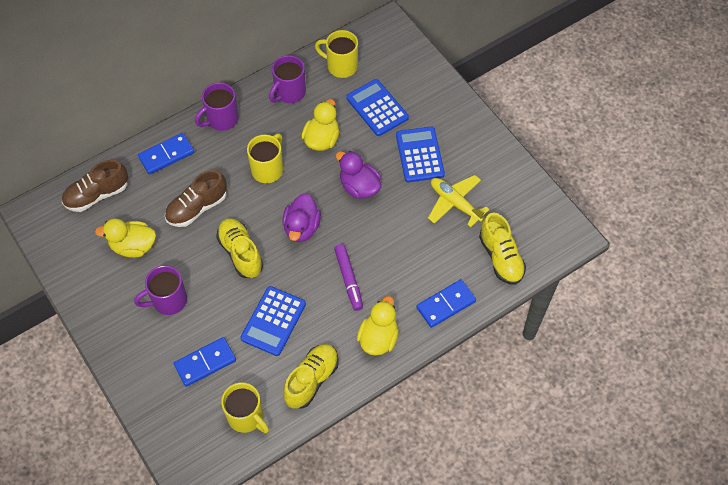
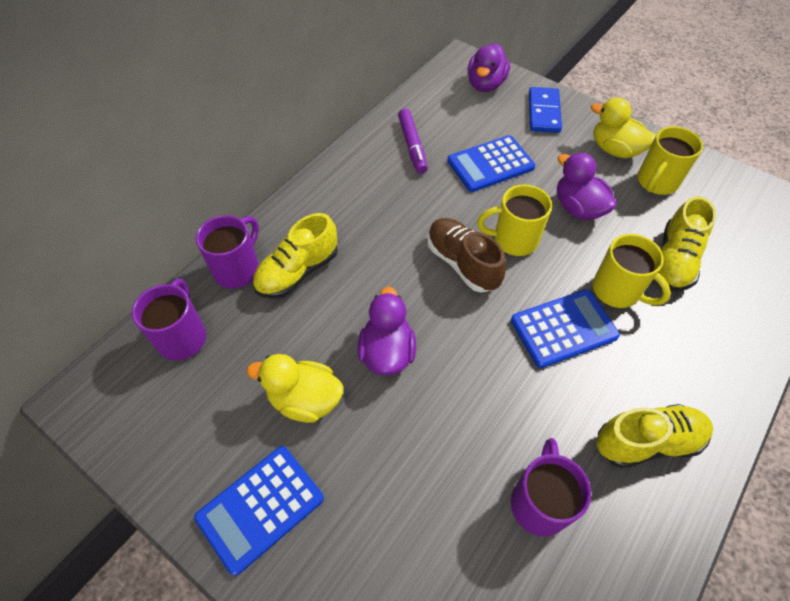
blue domino: 3 -> 1
brown shoe: 2 -> 1
purple duck: 2 -> 3
yellow duck: 3 -> 2
yellow plane: 1 -> 0

